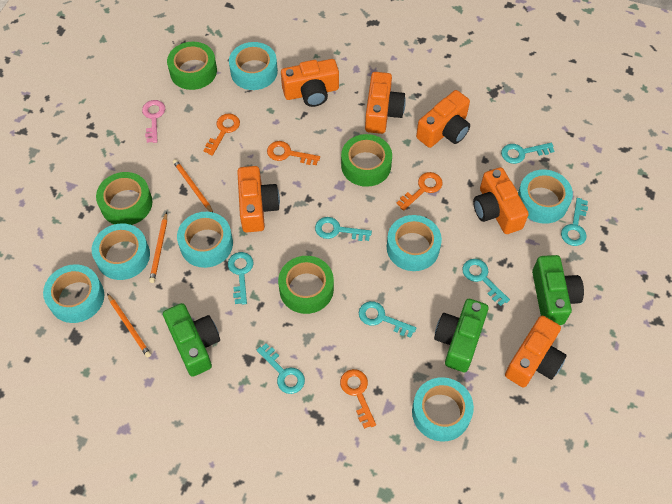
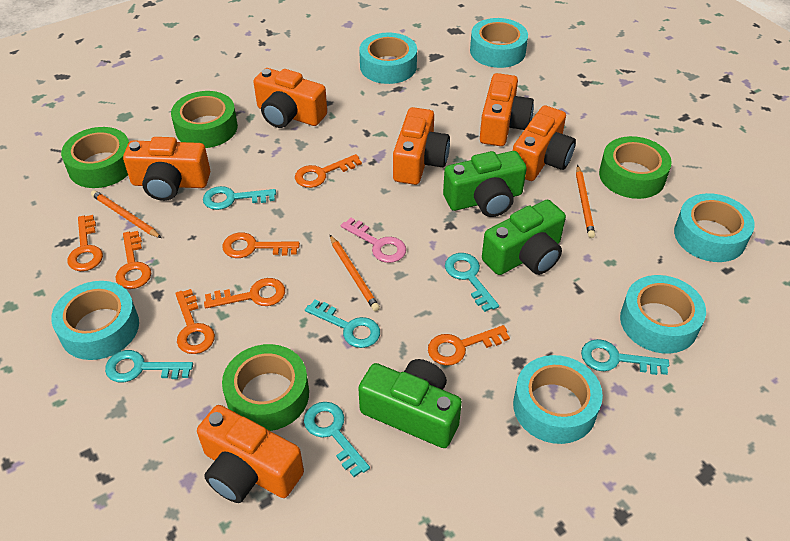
orange key: 4 -> 7
turquoise key: 7 -> 6
turquoise tape: 7 -> 6

